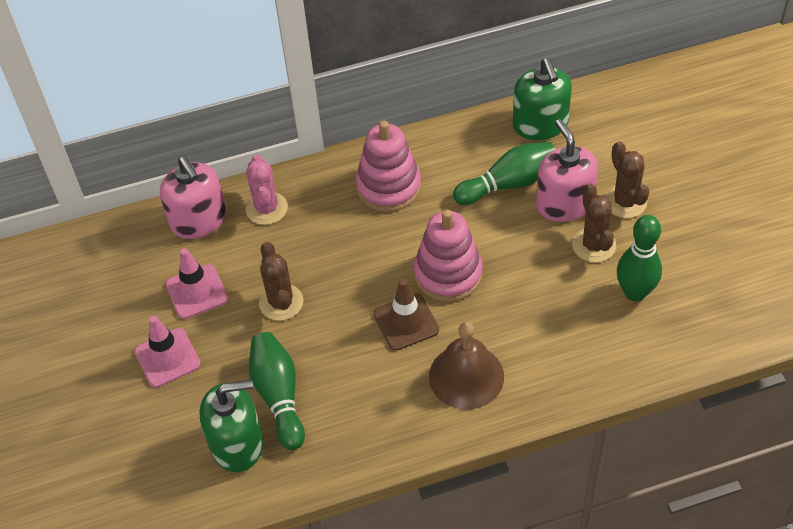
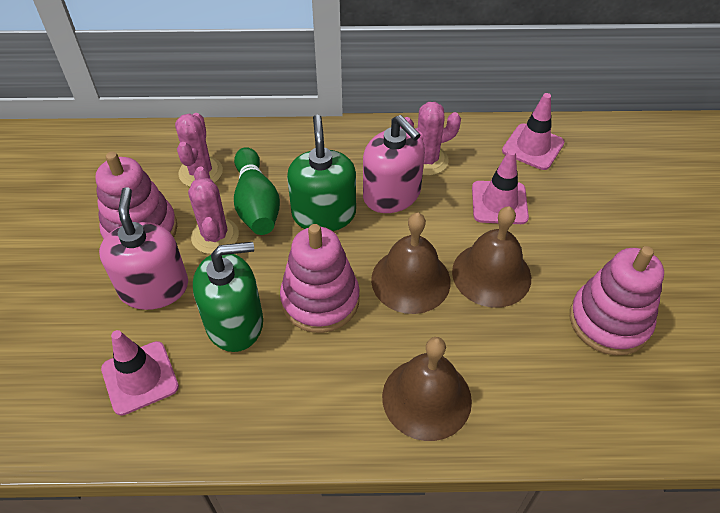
brown bell: 1 -> 3
brown cactus: 3 -> 0
brown traffic cone: 1 -> 0
green bowling pin: 3 -> 1
pink cactus: 1 -> 3
pink stacking toy: 2 -> 3
pink traffic cone: 2 -> 3

